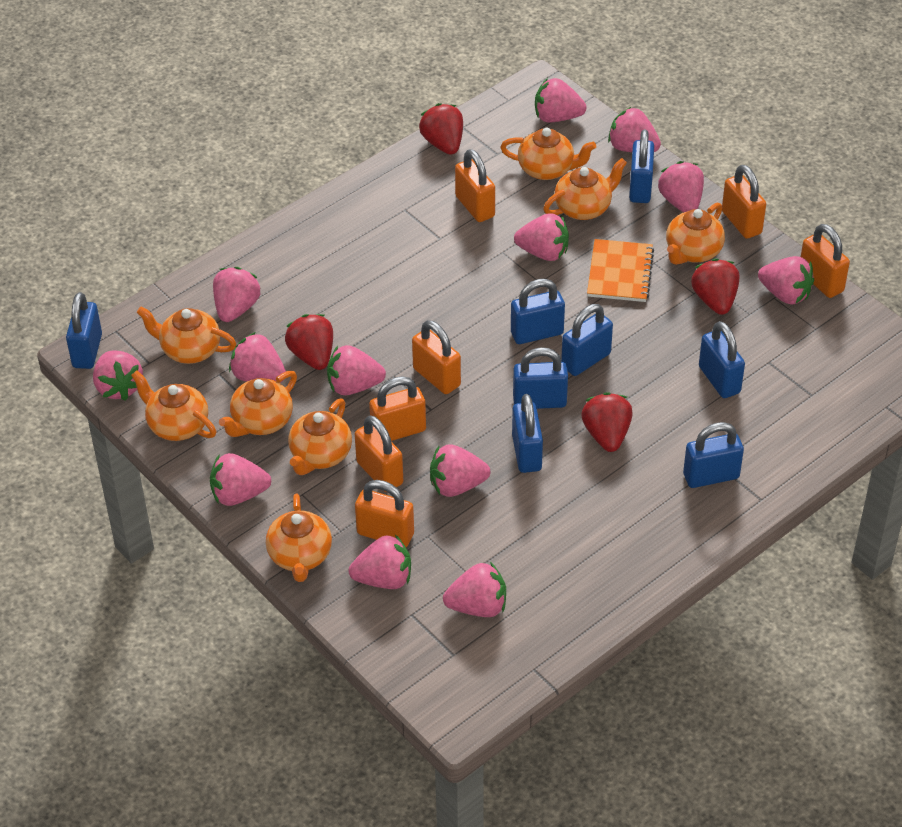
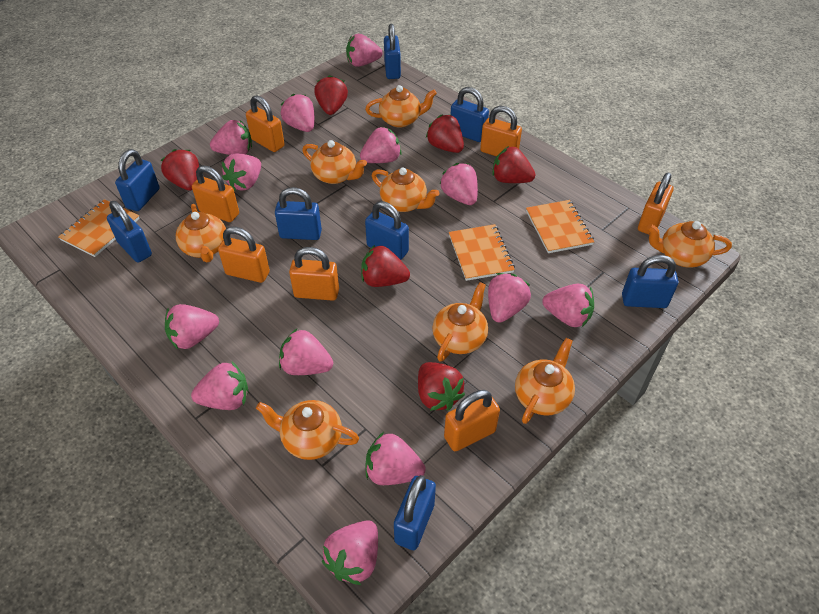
orange notebook: 1 -> 3
red strawberry: 4 -> 6

